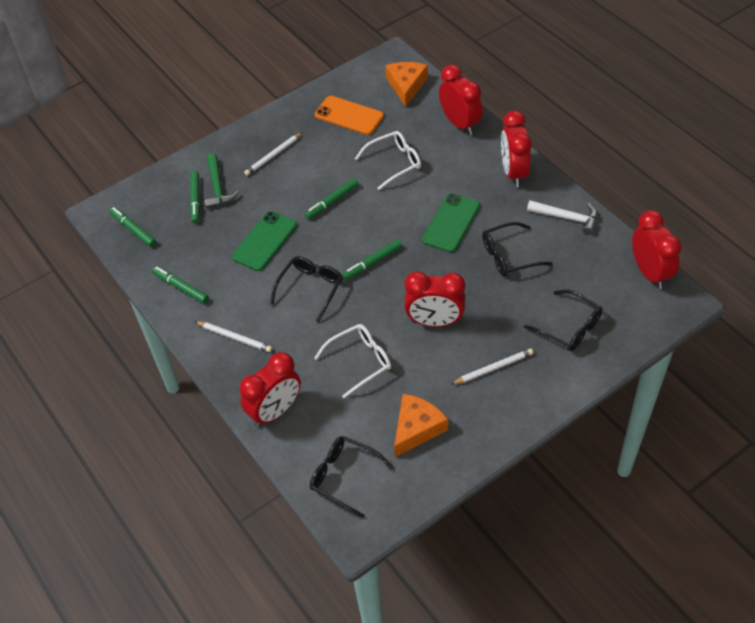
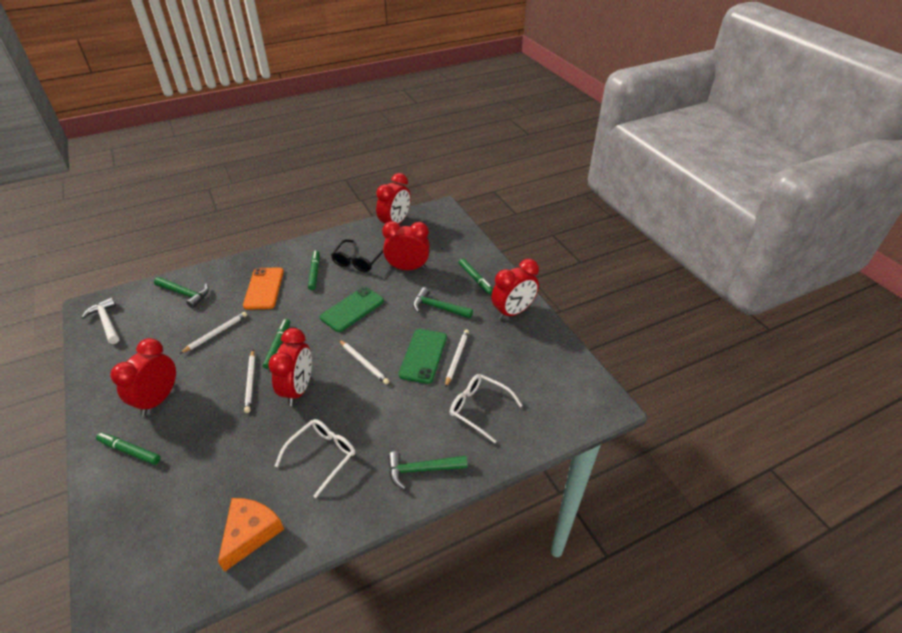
black glasses: 4 -> 1
green hammer: 1 -> 3
green marker: 5 -> 4
orange cheese: 2 -> 1
white pencil: 3 -> 4

